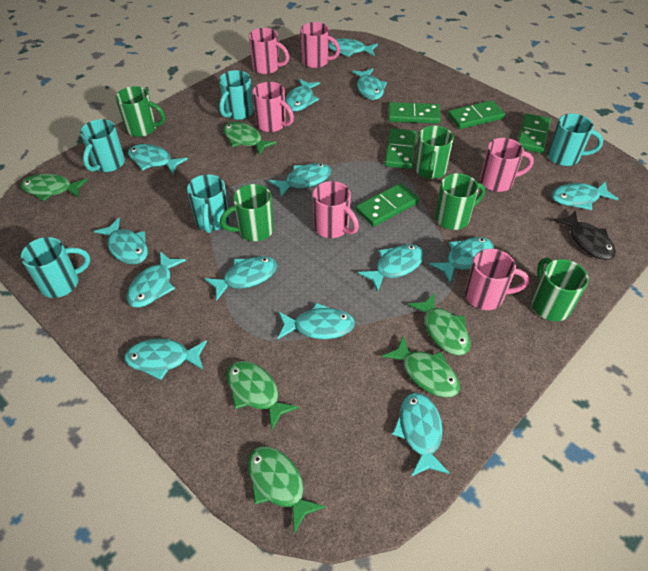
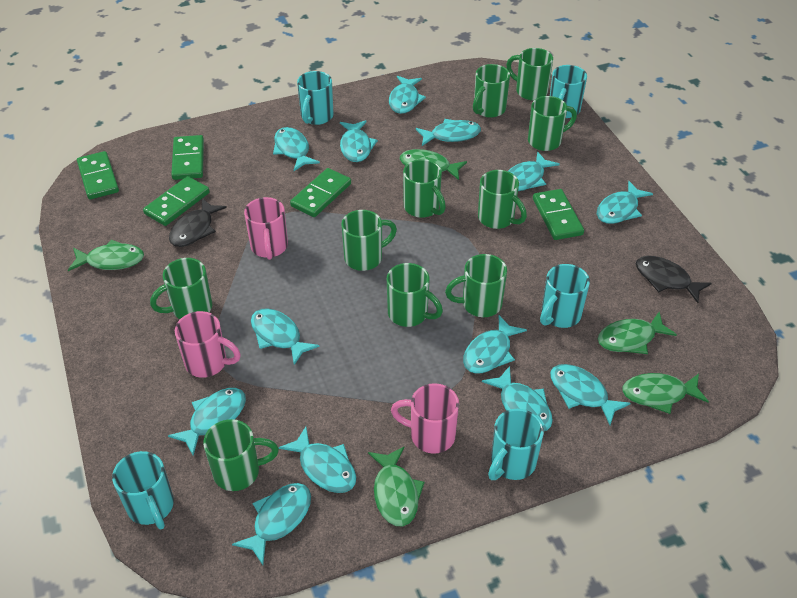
black fish: 1 -> 2
green fish: 6 -> 5
green mug: 5 -> 10
pink mug: 6 -> 3
turquoise fish: 14 -> 13

